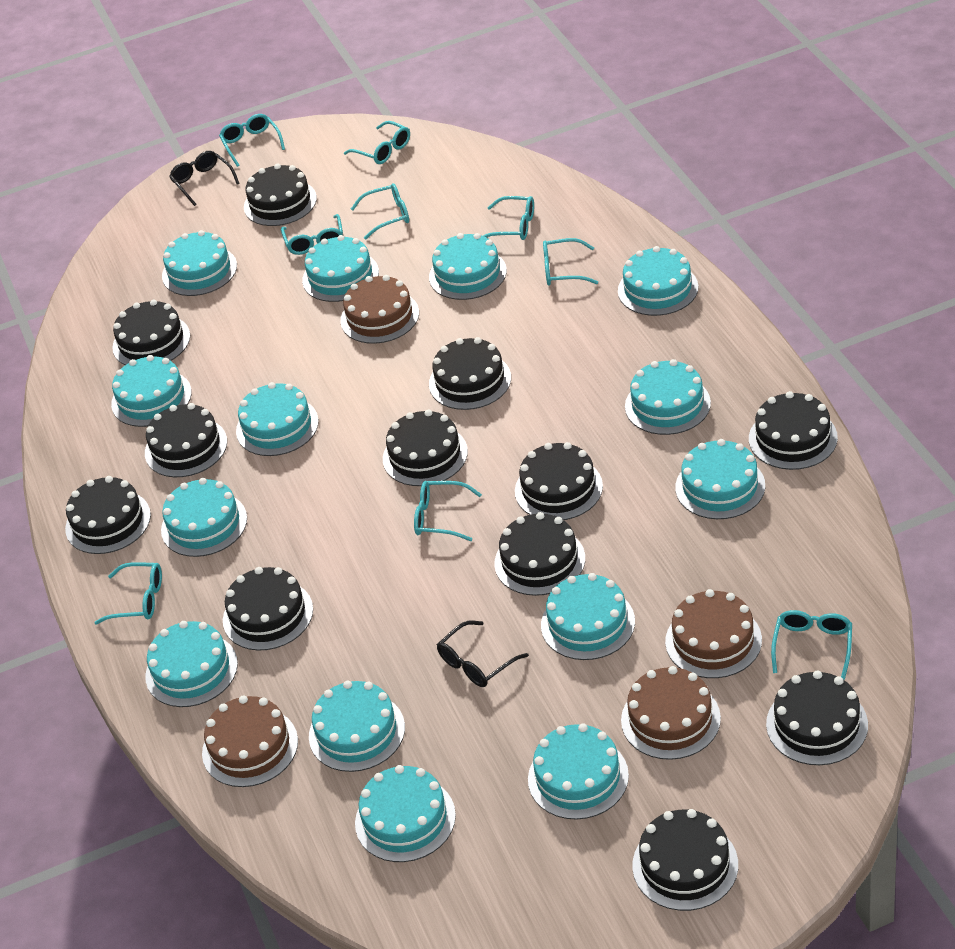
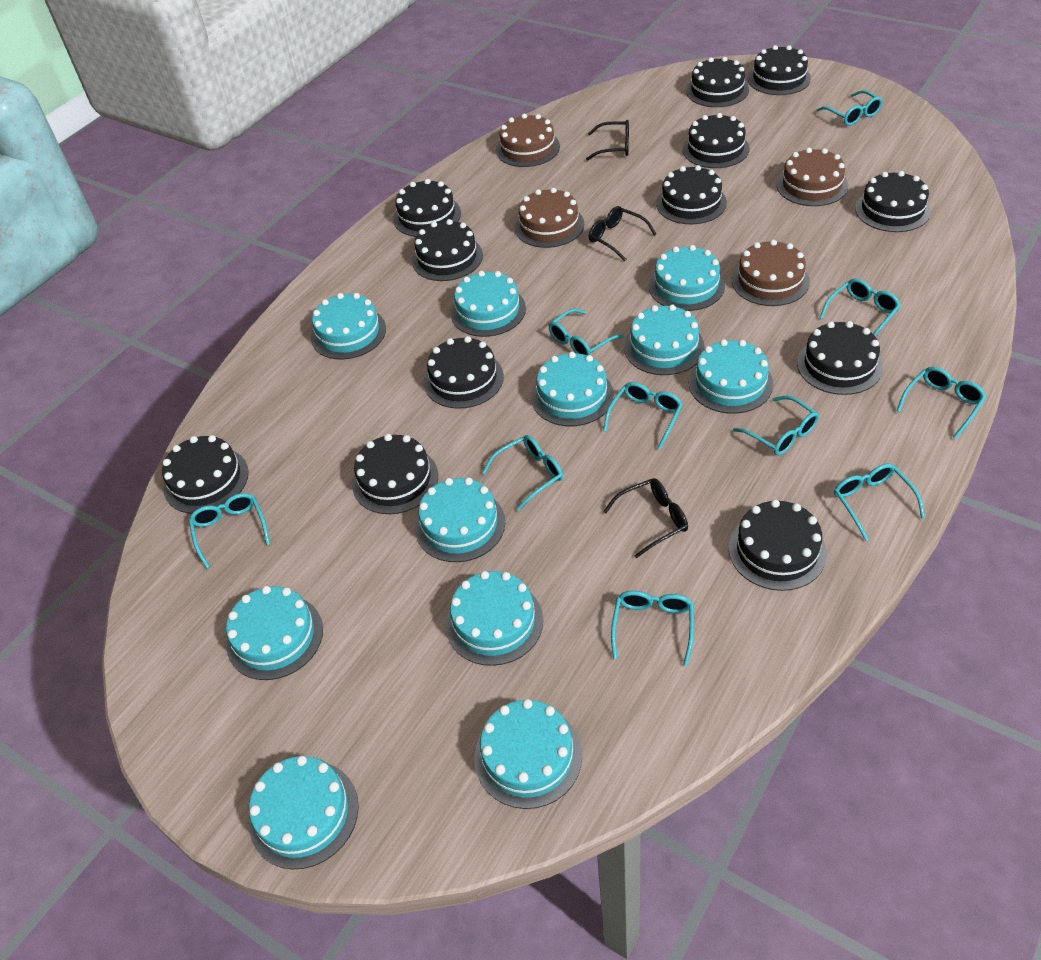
black glasses: 2 -> 3
turquoise cake: 14 -> 11
turquoise glasses: 9 -> 10

